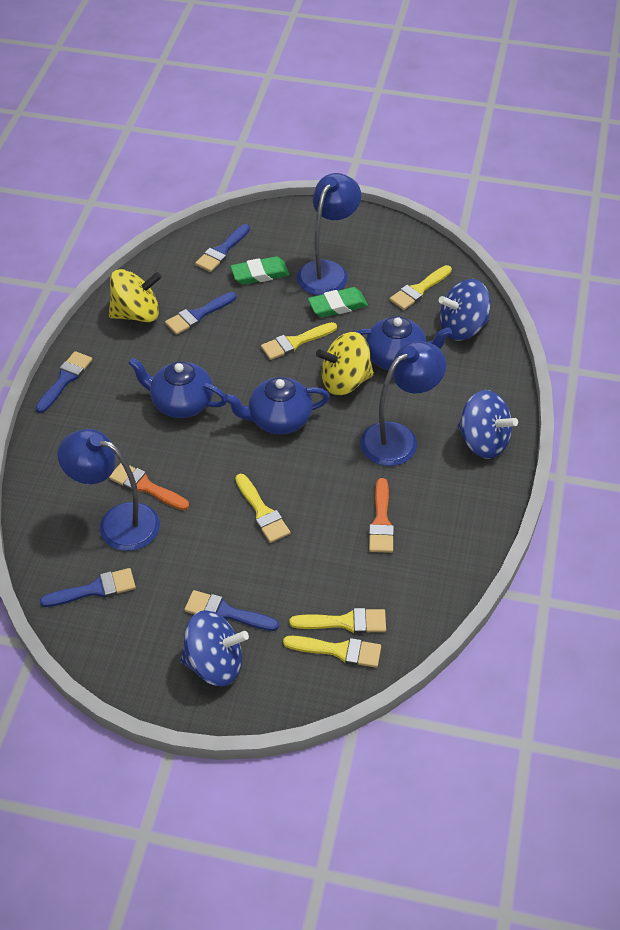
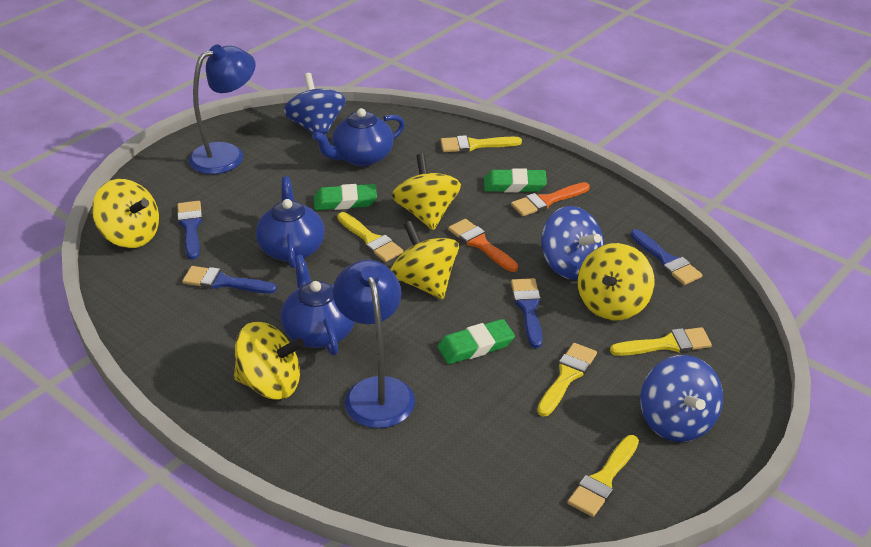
blue brush: 5 -> 4
blue lamp: 3 -> 2
green eraser: 2 -> 3
yellow spinning top: 2 -> 5

